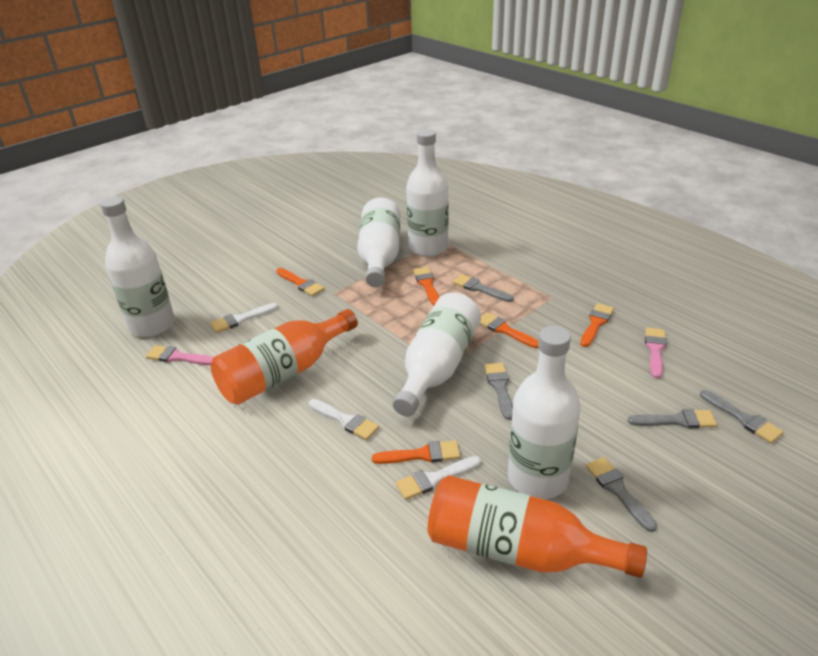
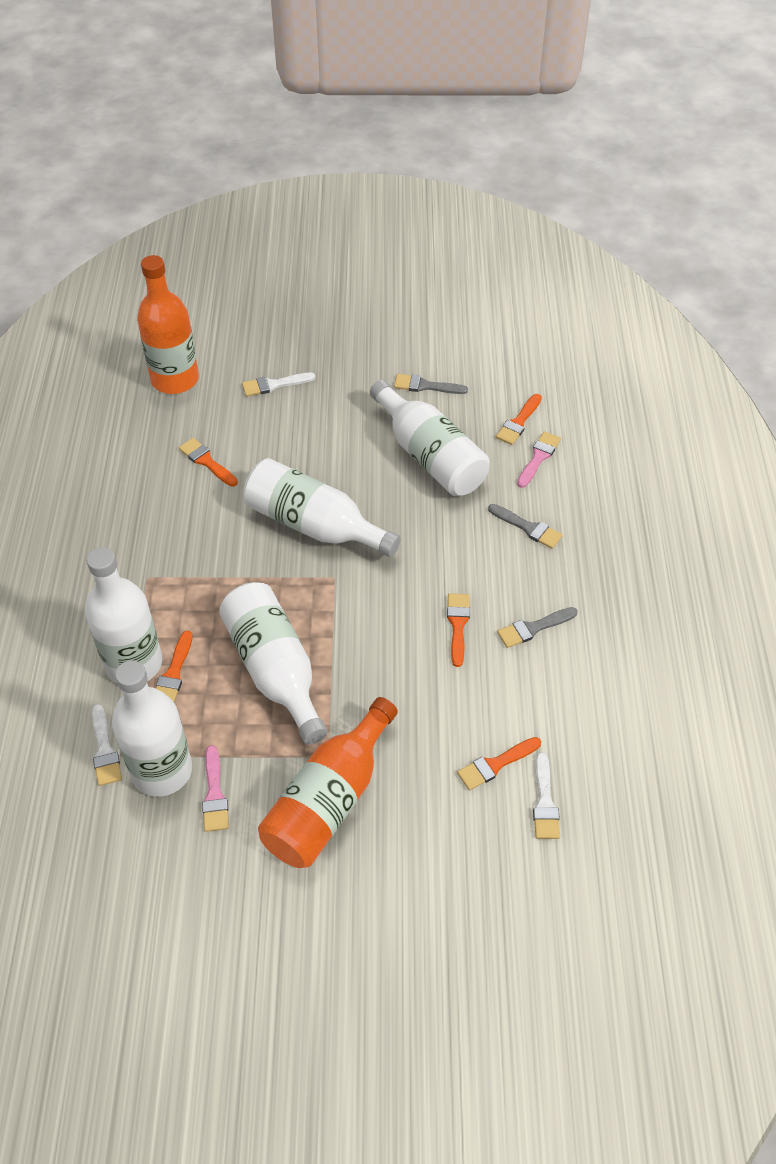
grey brush: 5 -> 3

